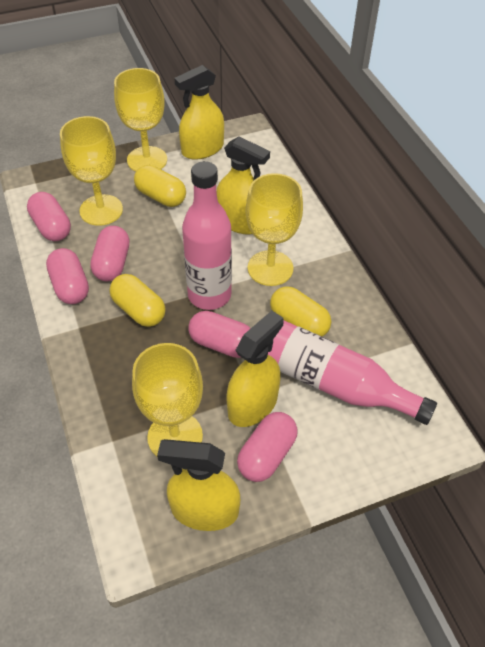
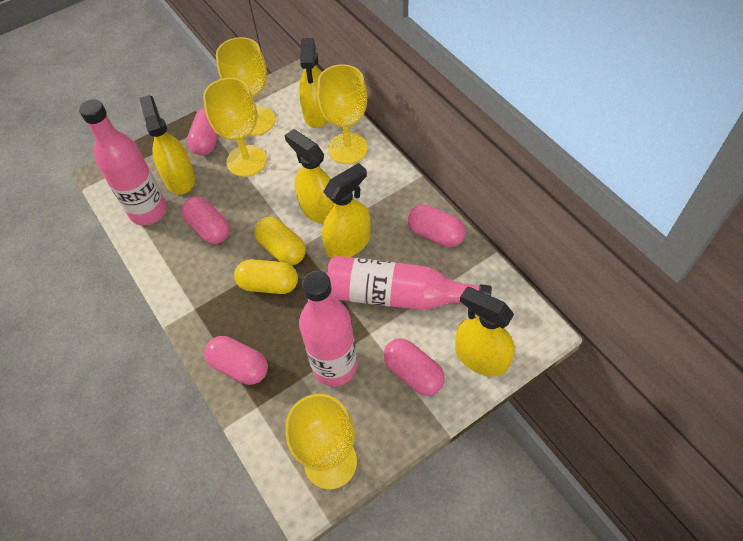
pink bottle: 2 -> 3
yellow capsule: 3 -> 2
yellow spray bottle: 4 -> 5

